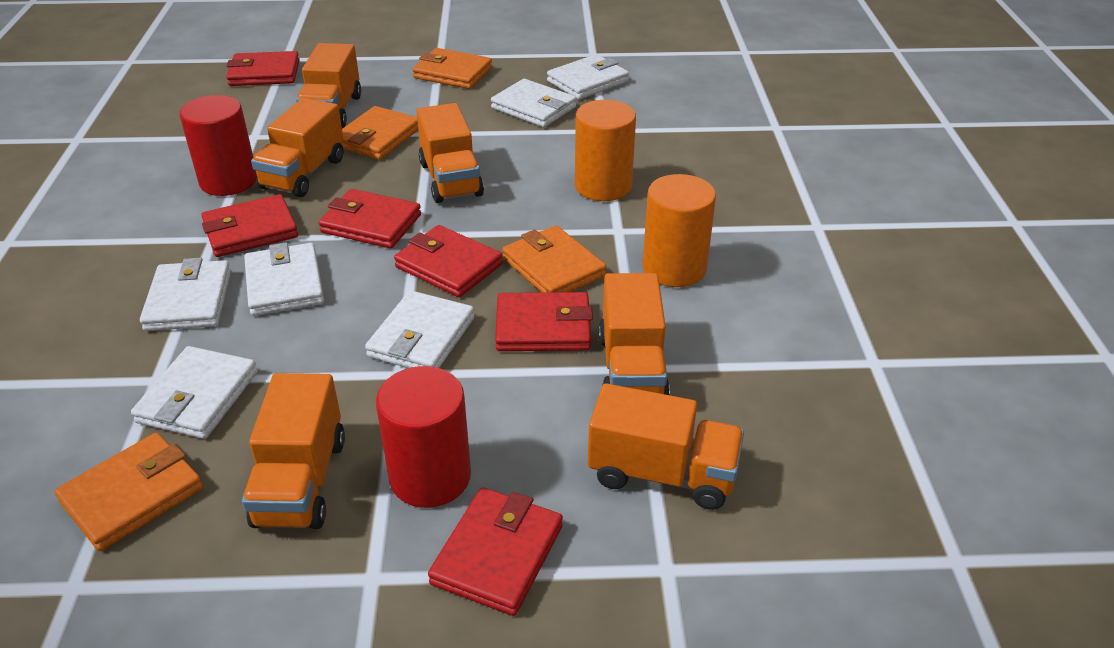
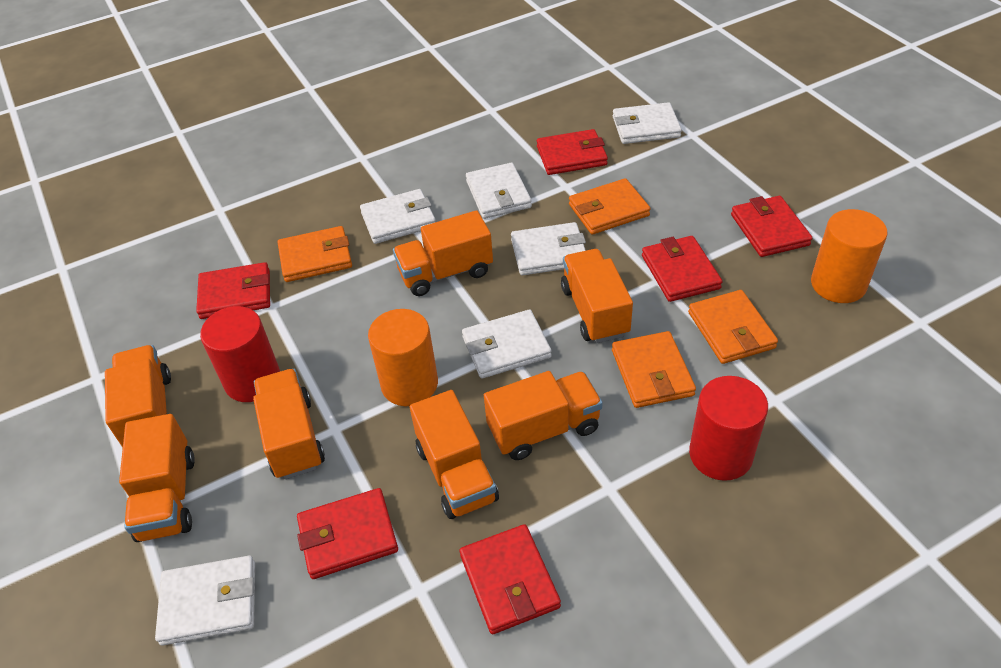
orange truck: 6 -> 7

